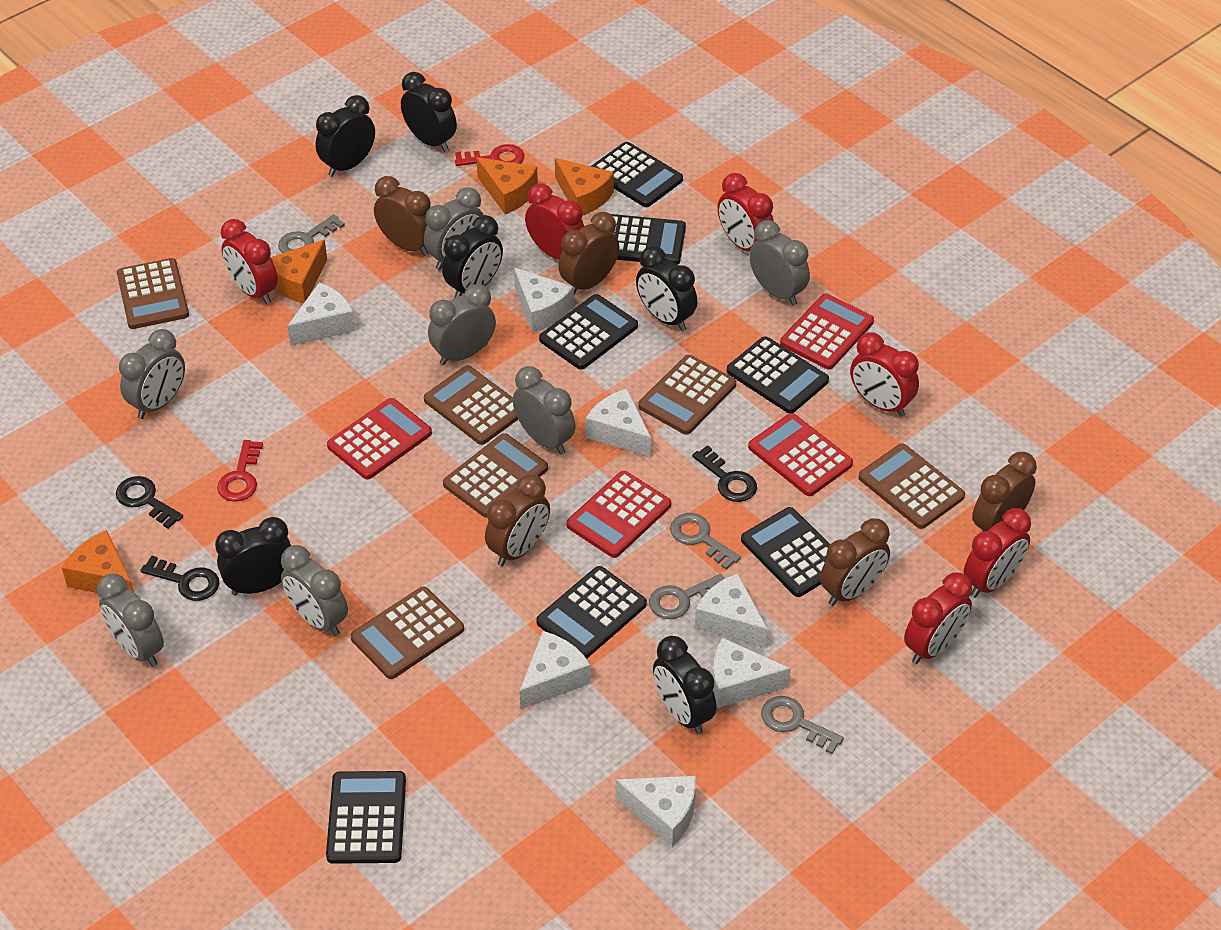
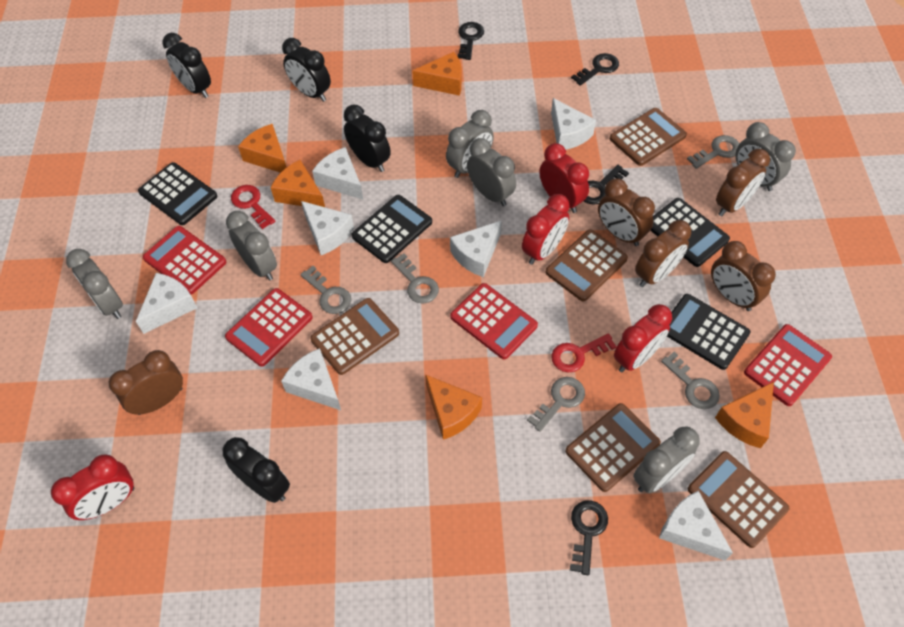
black calculator: 7 -> 4
black clock: 6 -> 4
black key: 3 -> 4
brown calculator: 6 -> 5
grey clock: 7 -> 6
grey key: 4 -> 5
orange cheese: 4 -> 5
red clock: 6 -> 4

